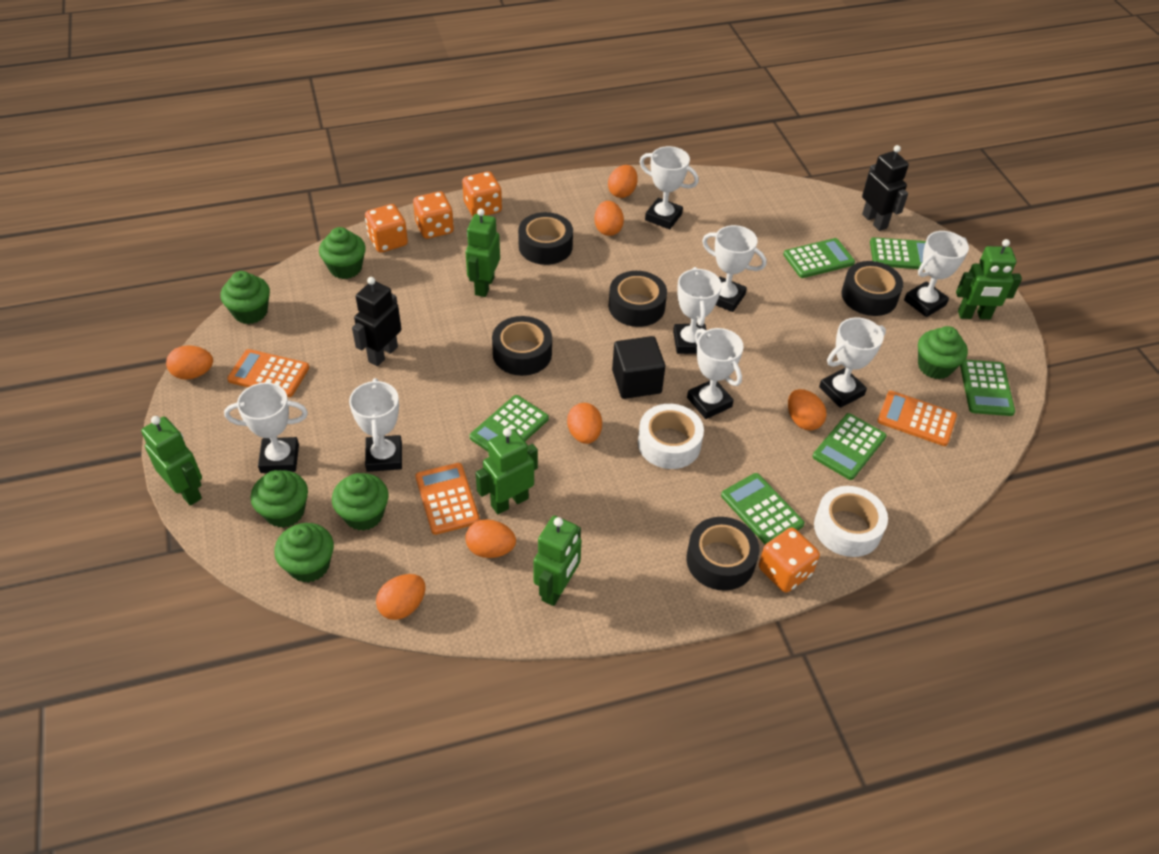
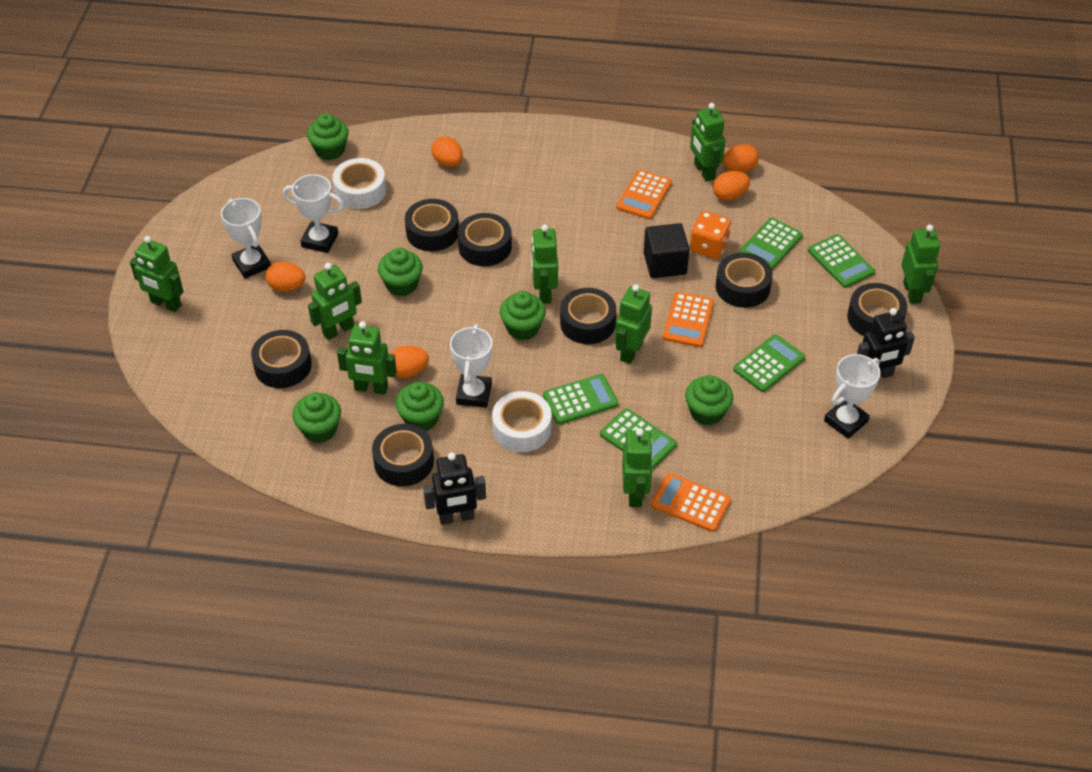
black tape: 5 -> 7
green calculator: 6 -> 5
green robot: 5 -> 8
orange dice: 4 -> 1
orange egg: 7 -> 5
white trophy: 8 -> 4

